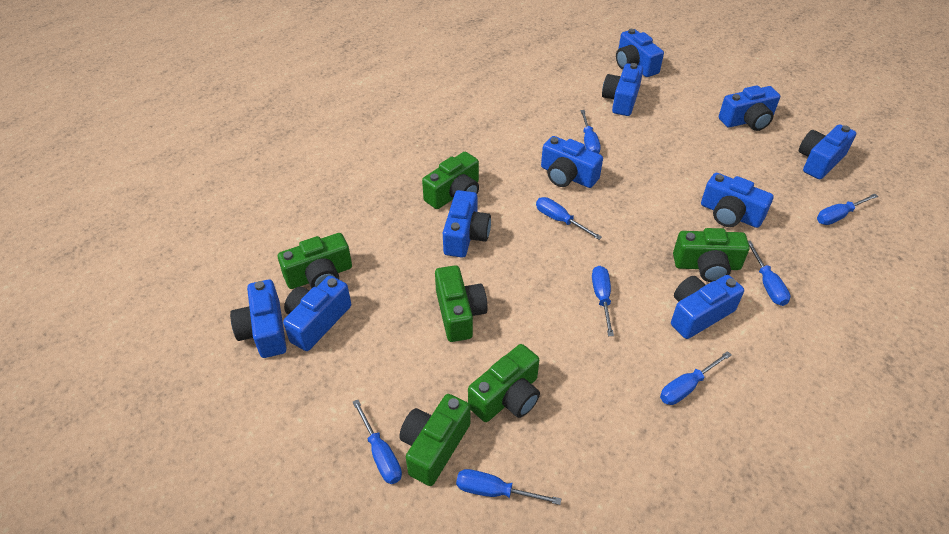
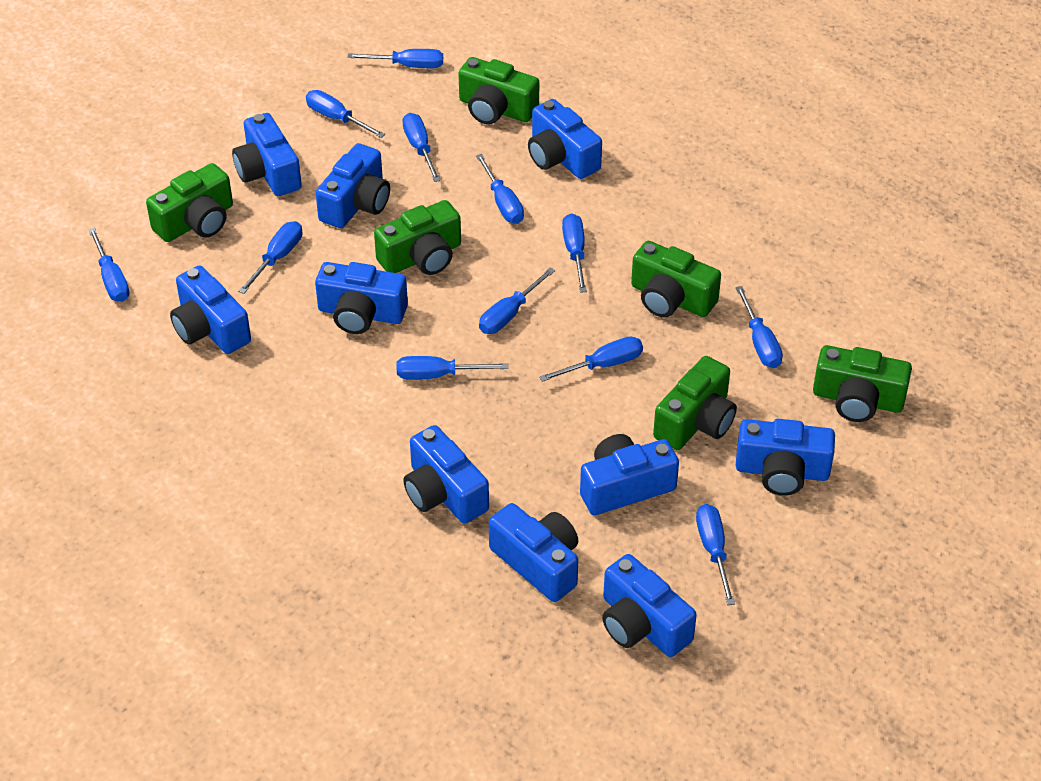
blue screwdriver: 8 -> 12

